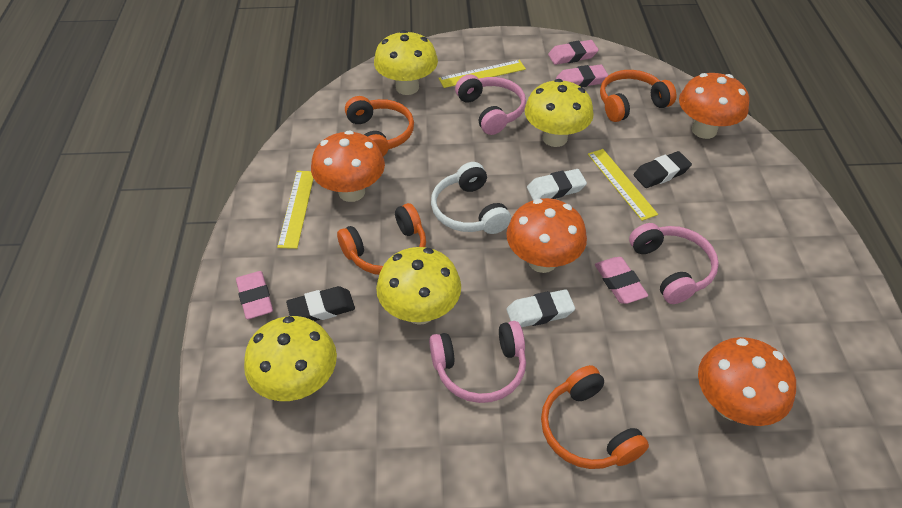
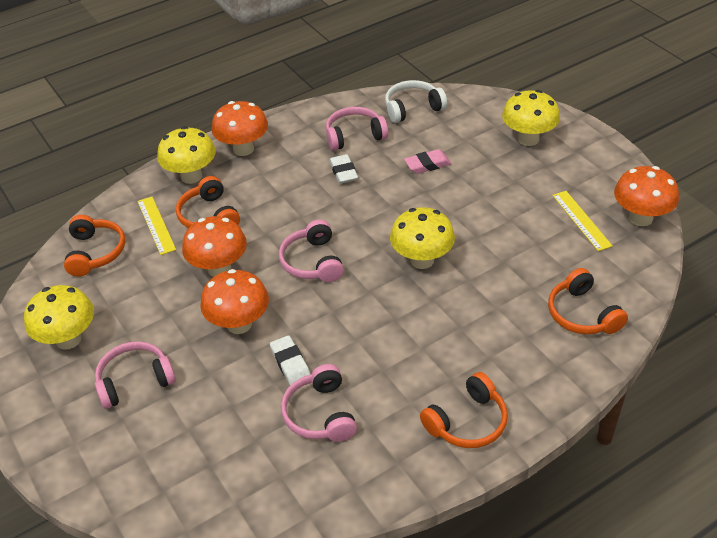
black eraser: 2 -> 0
pink eraser: 4 -> 1
pink headphones: 3 -> 4
yellow ruler: 3 -> 2

